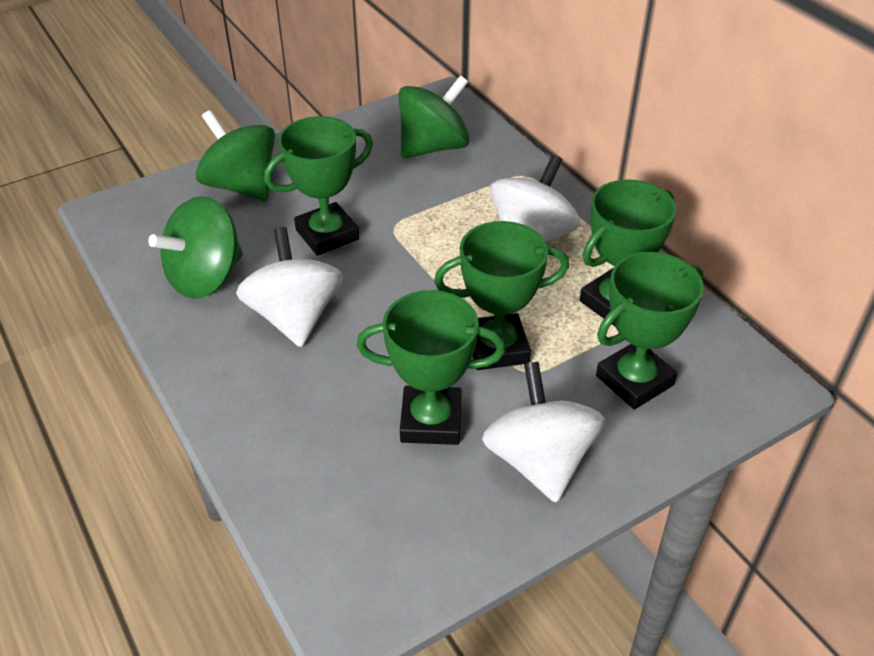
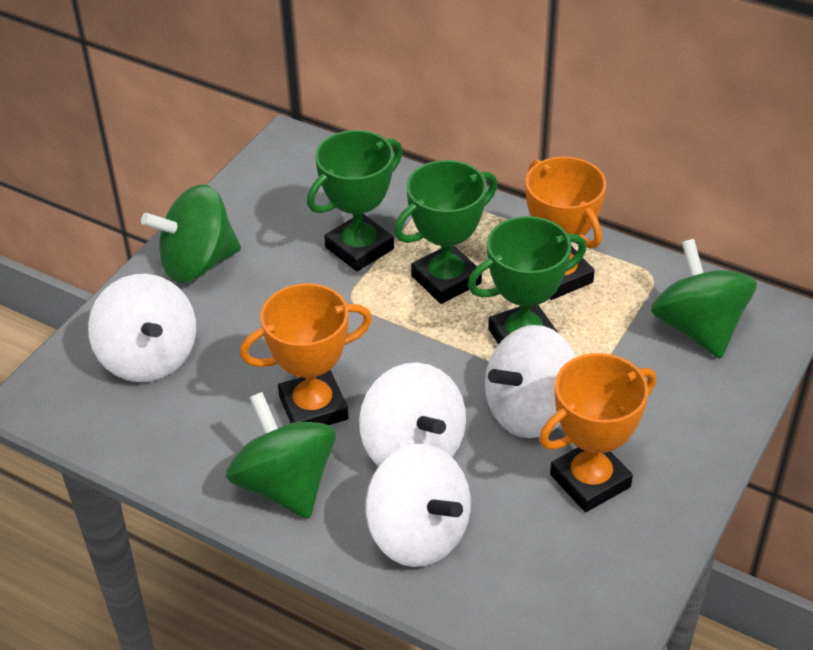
green trophy: 5 -> 3
orange trophy: 0 -> 3
white spinning top: 3 -> 4

